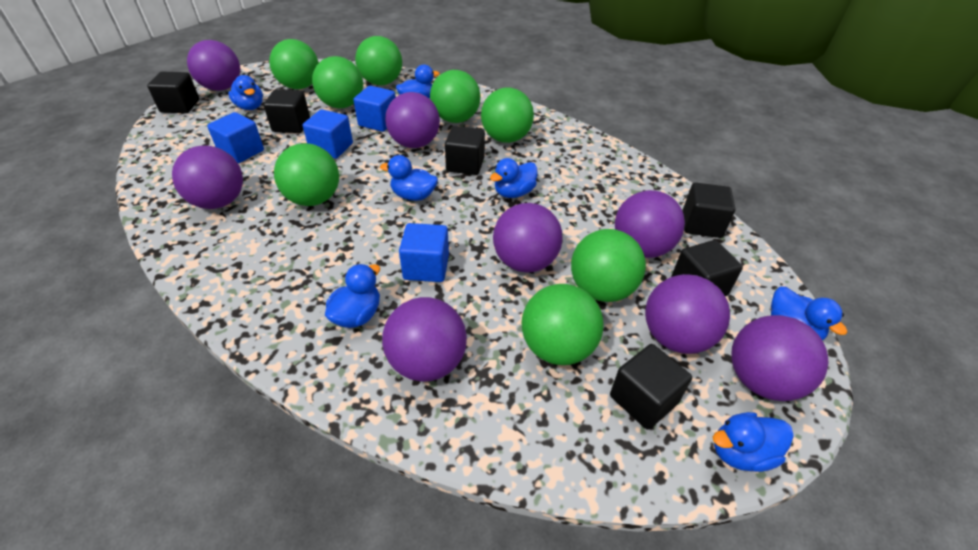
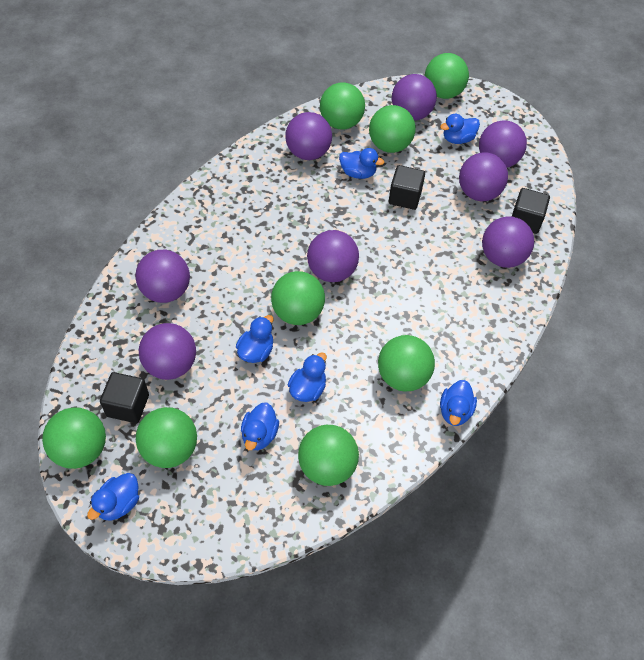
black cube: 6 -> 3
blue cube: 4 -> 0

